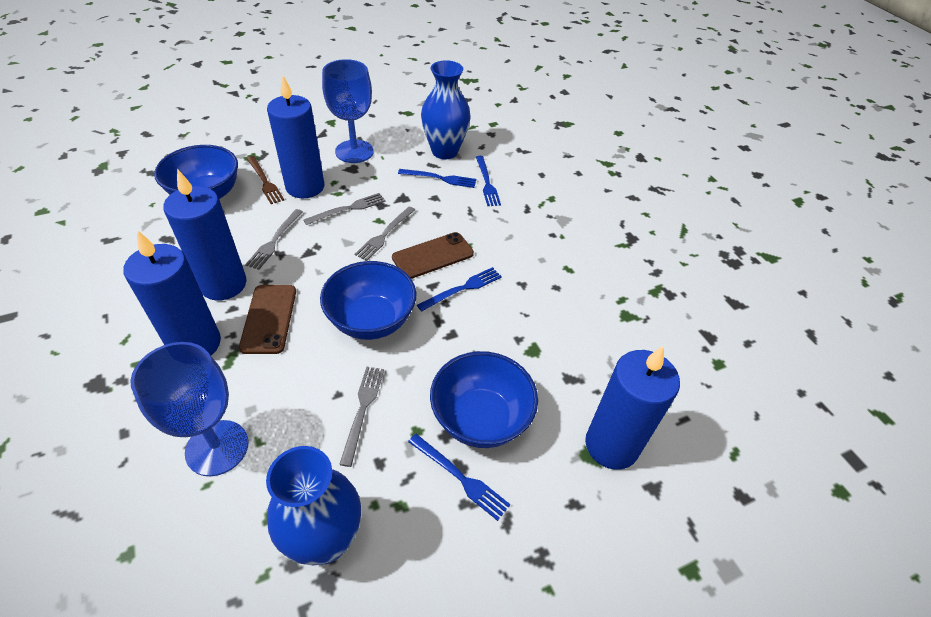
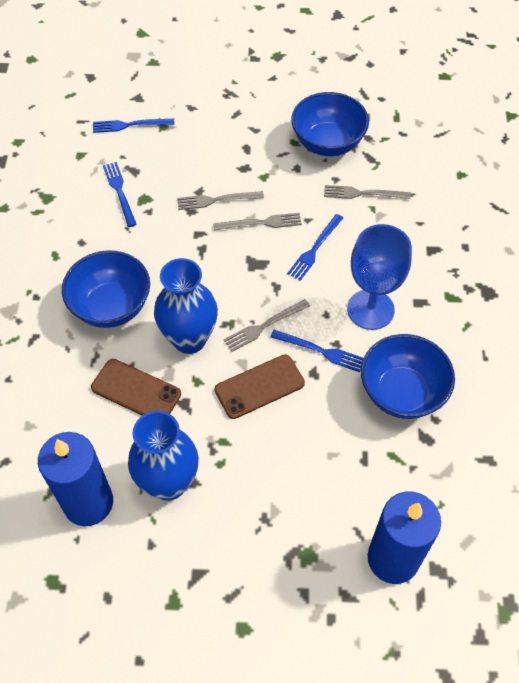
blue candle: 4 -> 2
blue goblet: 2 -> 1
brown fork: 1 -> 0

